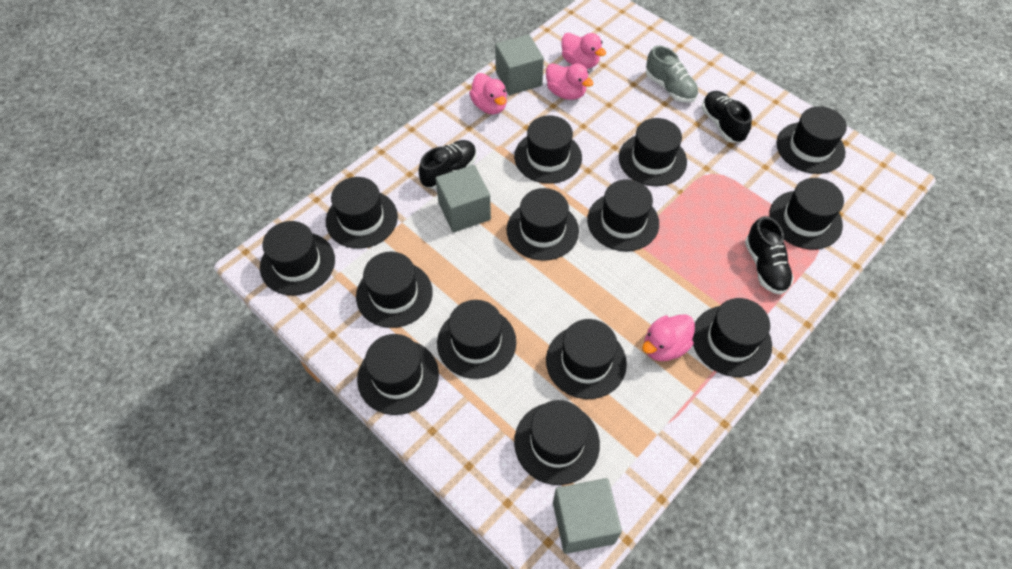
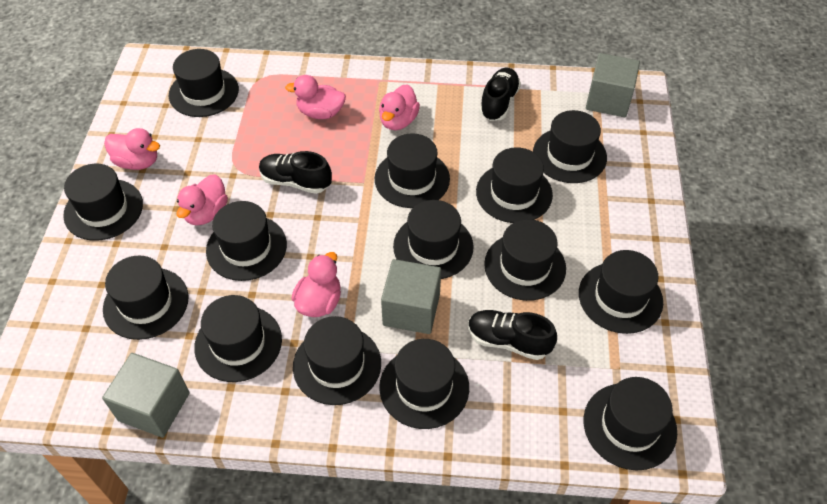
grey shoe: 1 -> 0
pink duck: 4 -> 5

